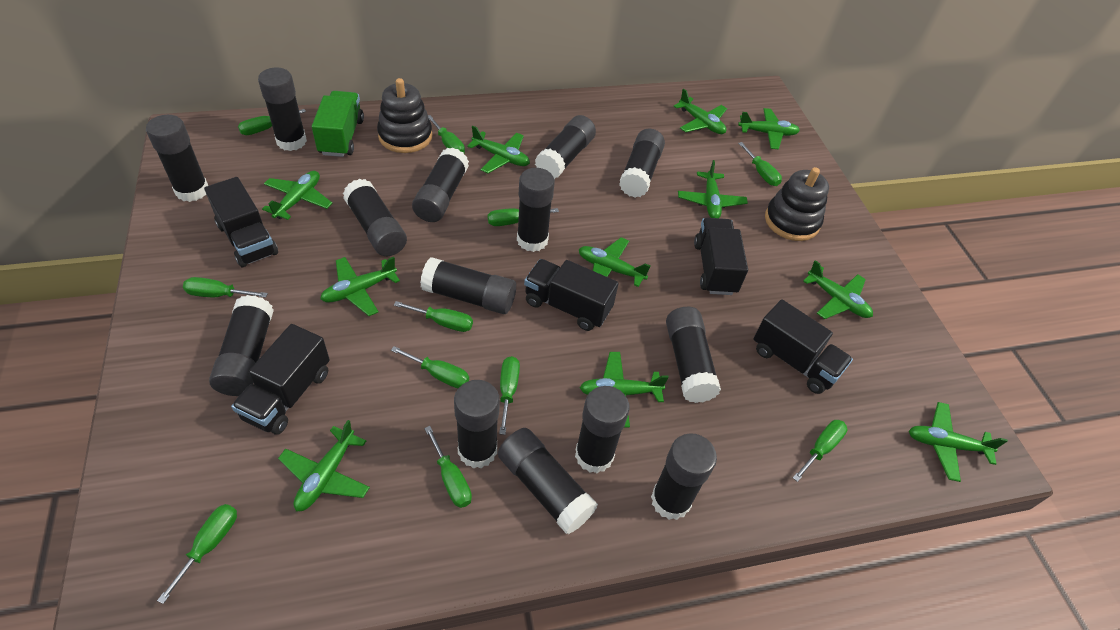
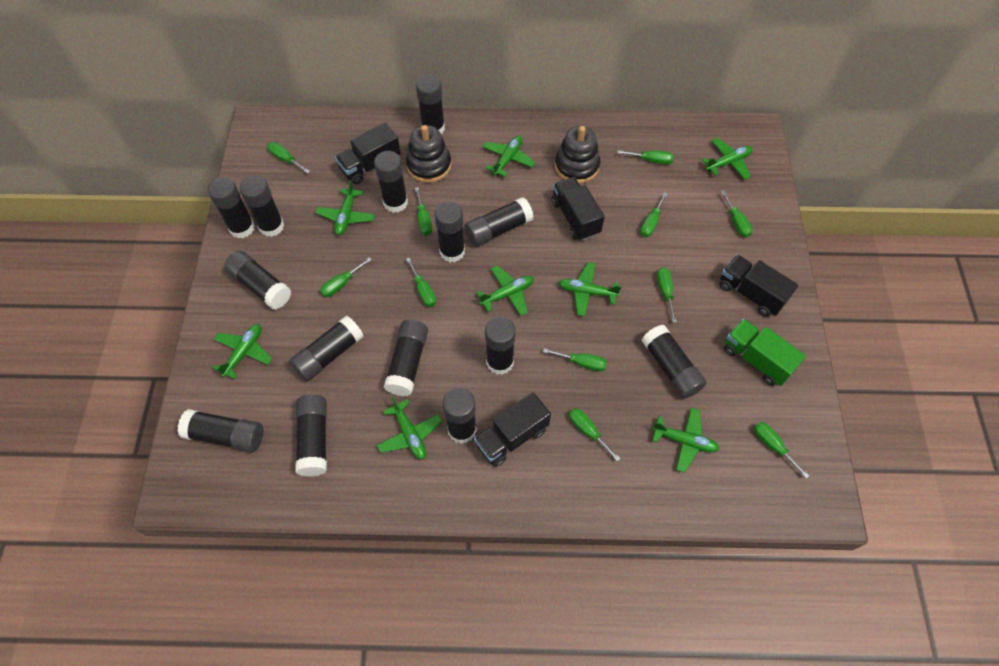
black truck: 5 -> 4
green plane: 11 -> 8

